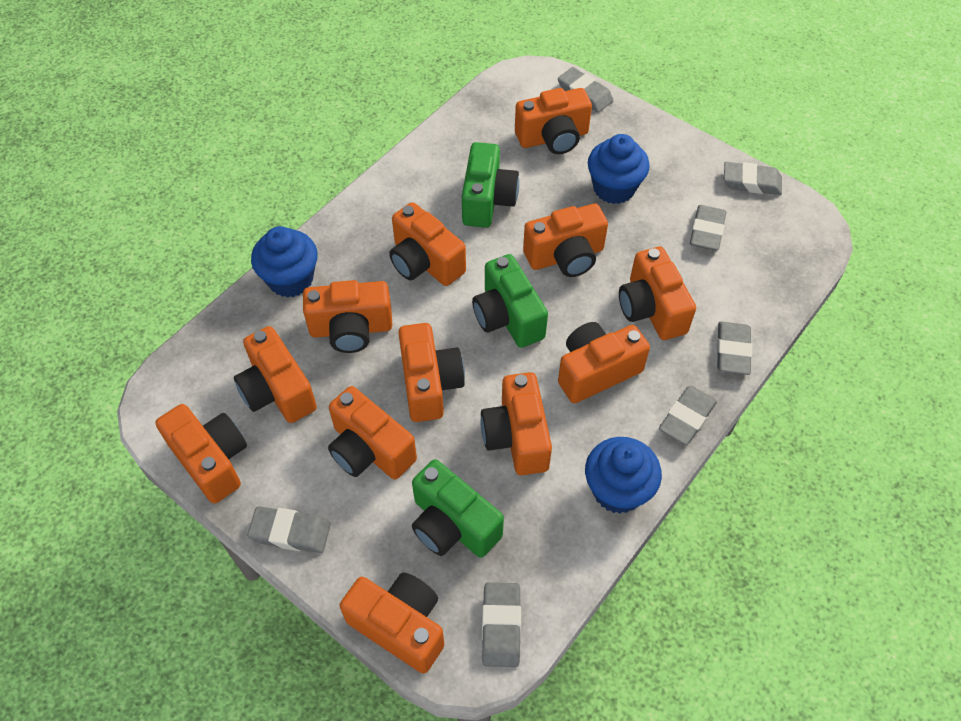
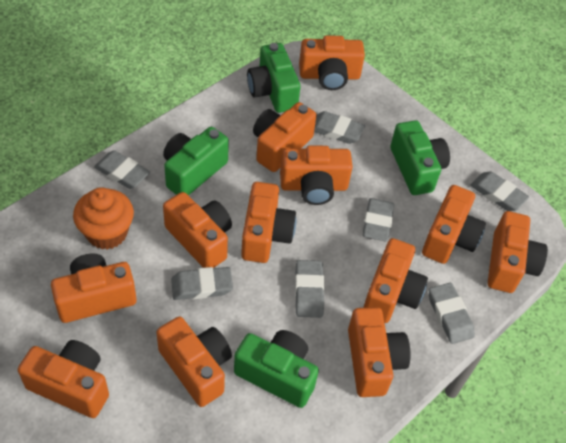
blue cupcake: 3 -> 0
green camera: 3 -> 4
orange cupcake: 0 -> 1

